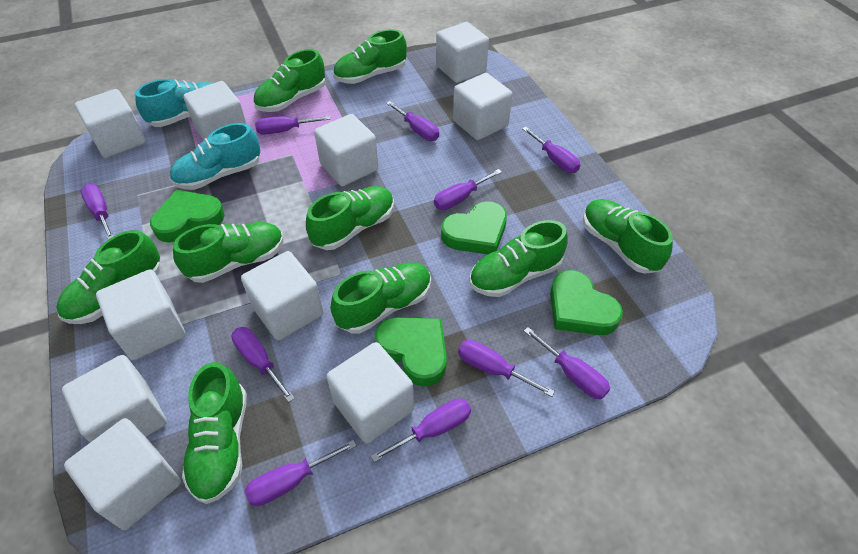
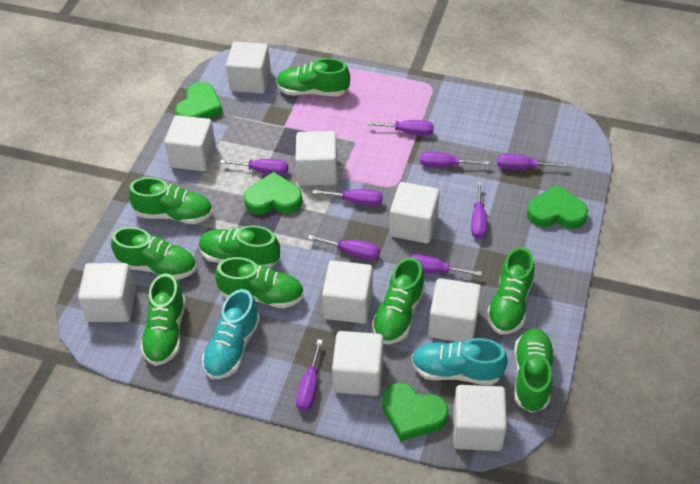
purple screwdriver: 10 -> 9
white cube: 10 -> 9

